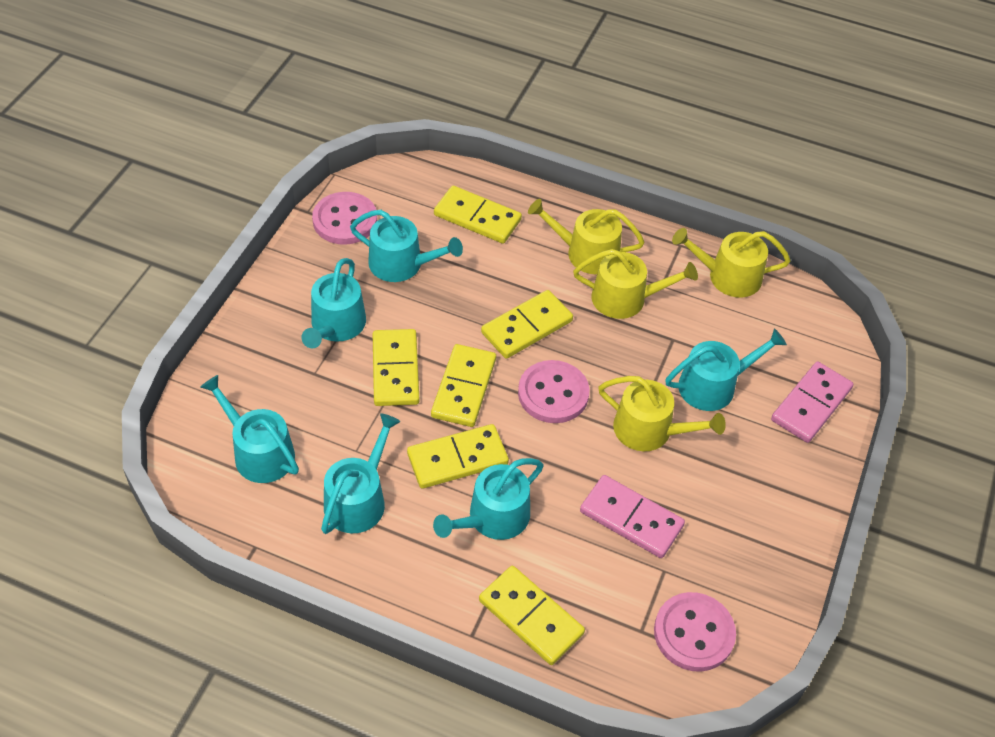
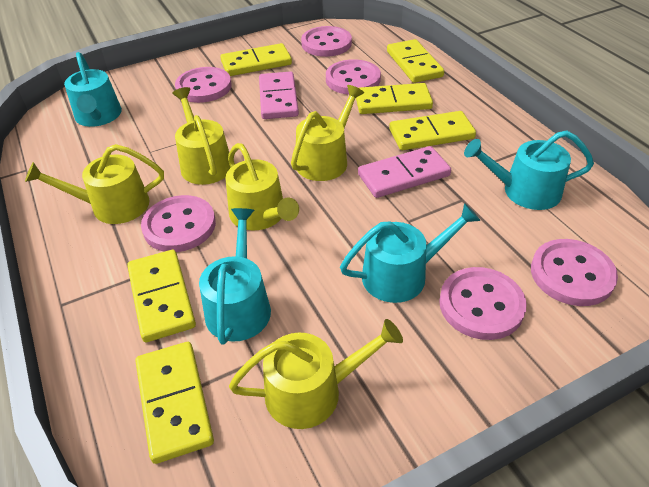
pink button: 3 -> 6
turquoise watering can: 6 -> 4
yellow watering can: 4 -> 5

